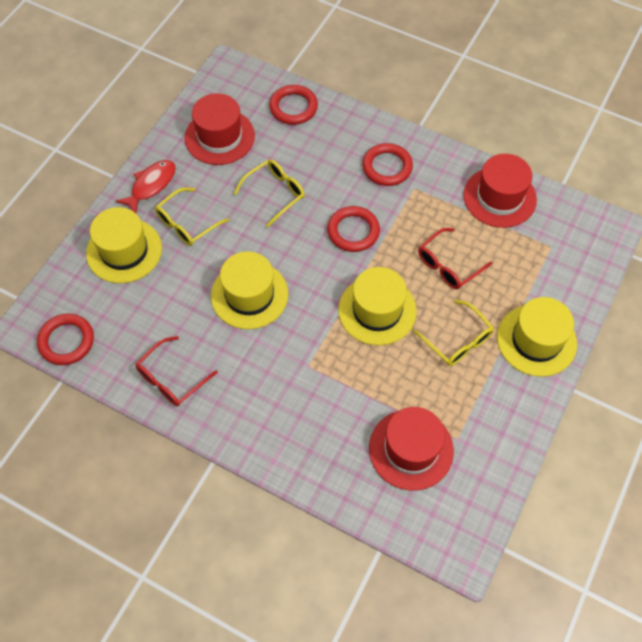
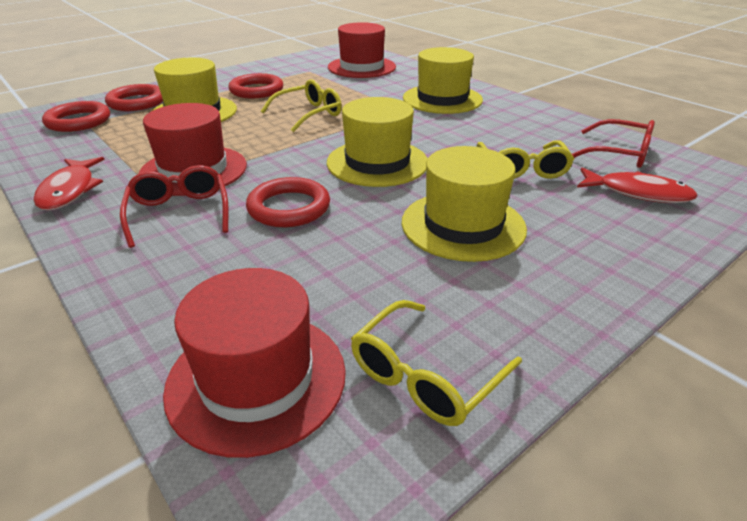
red fish: 1 -> 2

